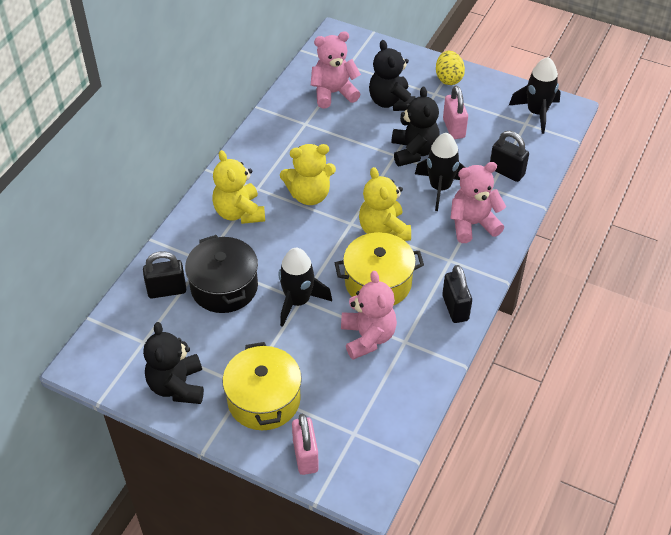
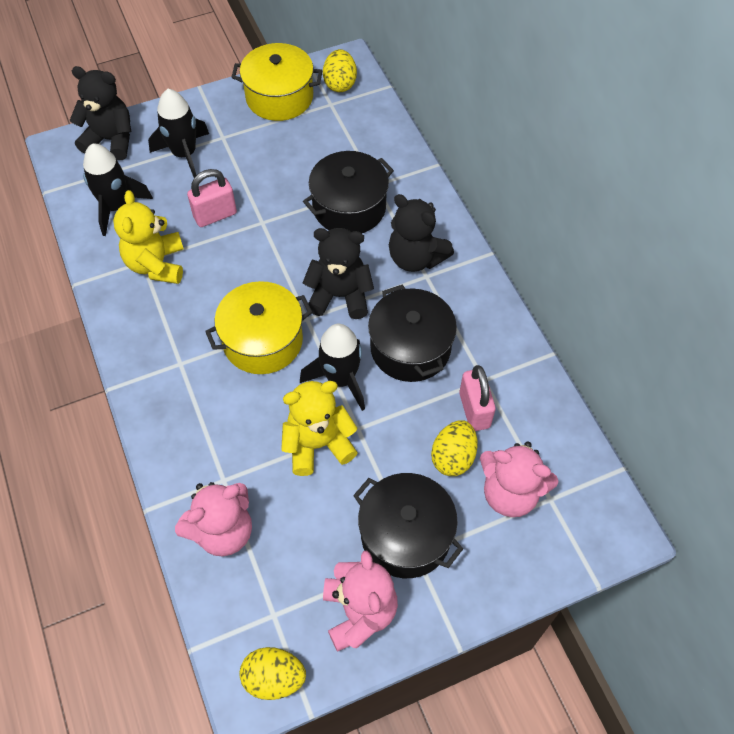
black padlock: 3 -> 0
black pot: 1 -> 3
yellow egg: 1 -> 3
yellow teddy bear: 3 -> 2

